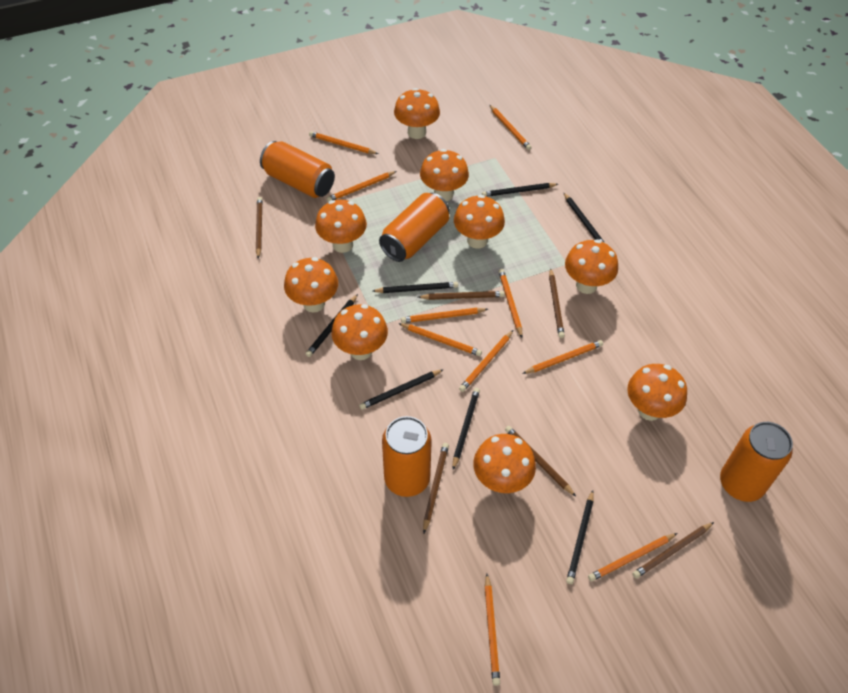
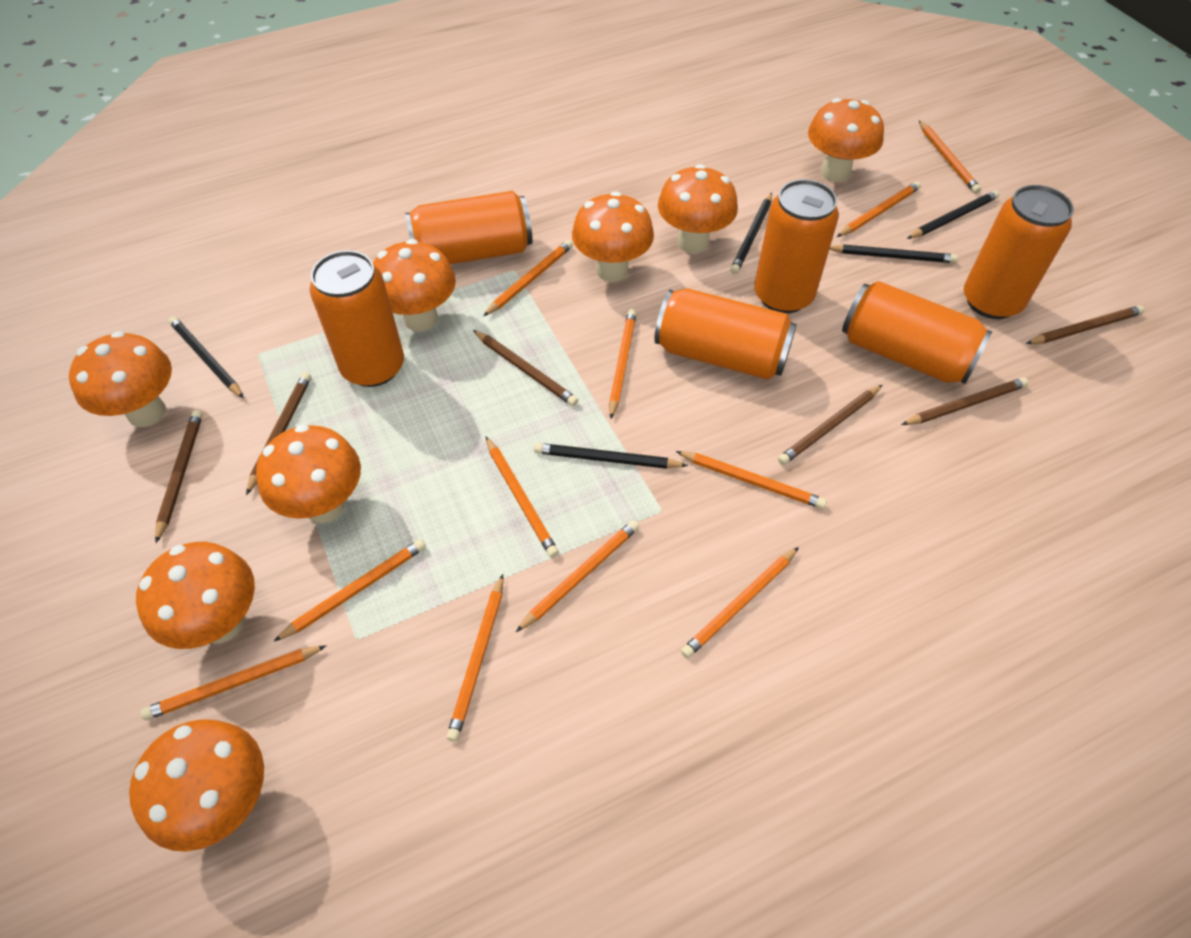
black pencil: 7 -> 5
orange can: 4 -> 6
orange mushroom: 9 -> 8
orange pencil: 10 -> 11

